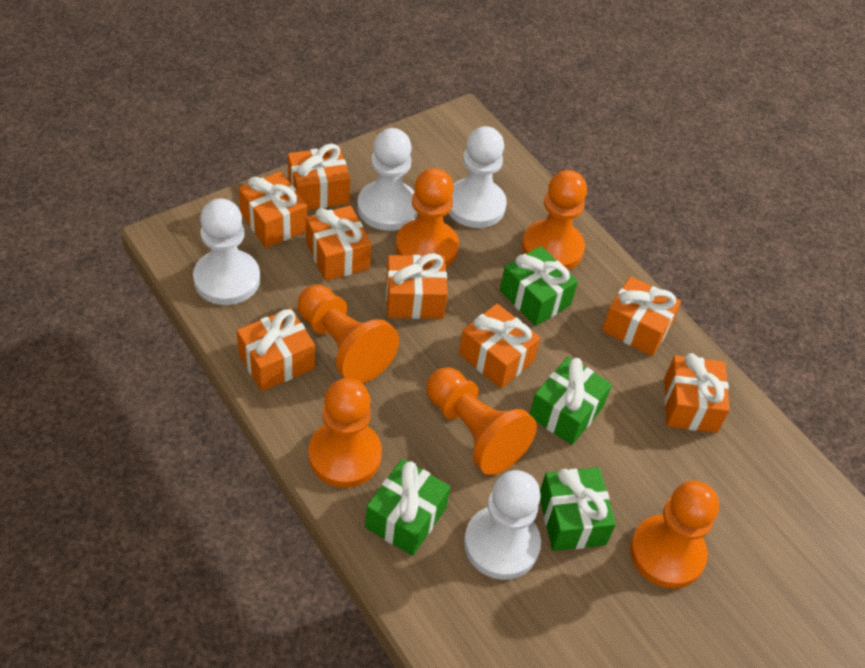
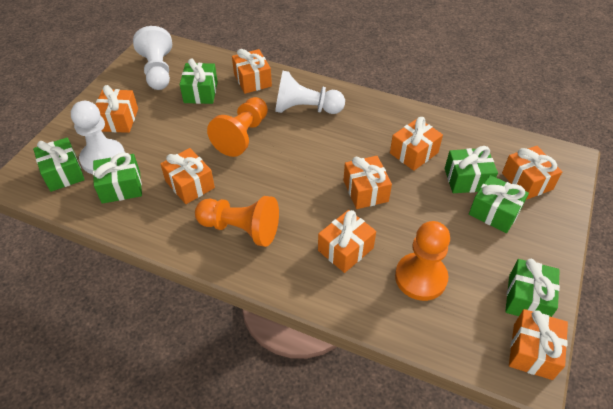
green gift: 4 -> 6
orange pawn: 6 -> 3
white pawn: 4 -> 3

